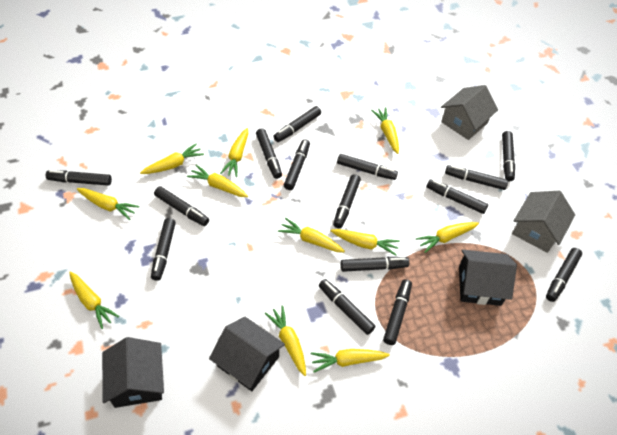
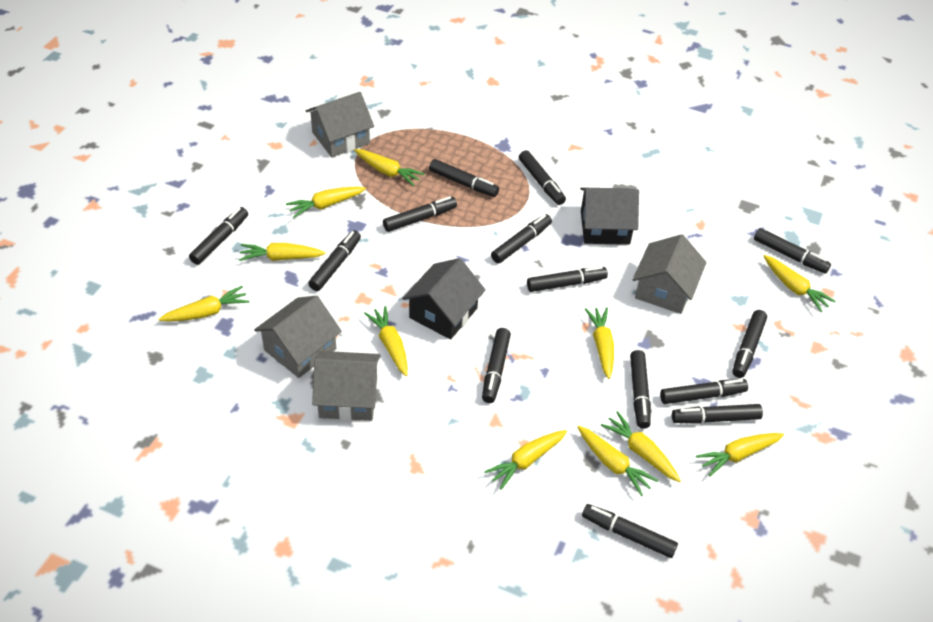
black house: 3 -> 2
black marker: 15 -> 14
grey house: 2 -> 4

